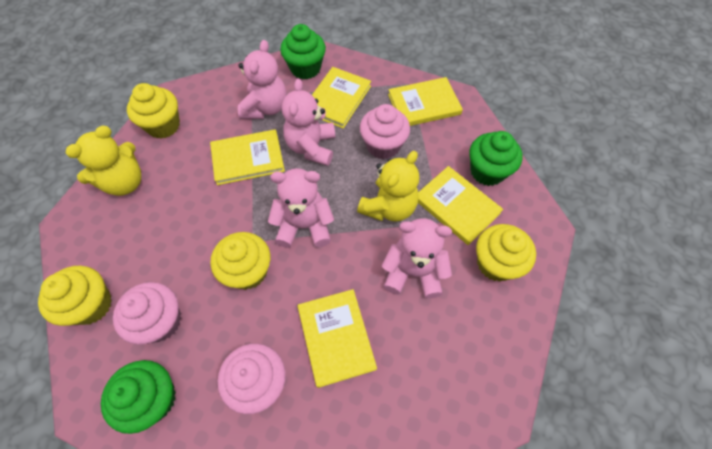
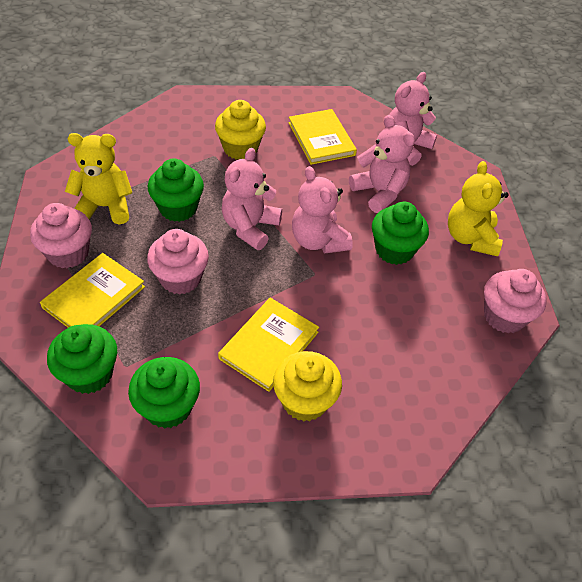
green cupcake: 3 -> 4
yellow book: 5 -> 3
yellow cupcake: 4 -> 2

